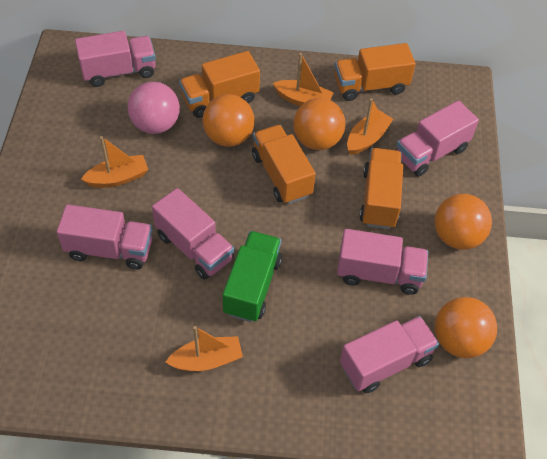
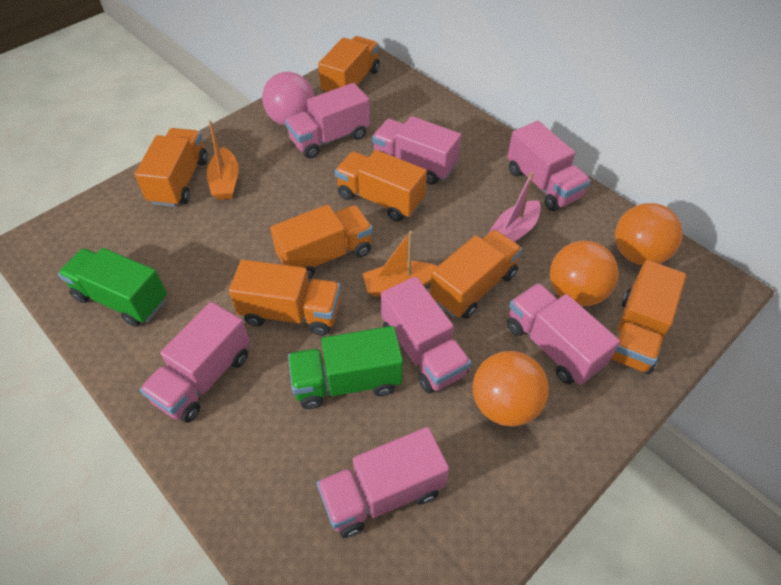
green truck: 1 -> 2
orange ball: 4 -> 3
orange boat: 4 -> 2
orange truck: 4 -> 7
pink boat: 0 -> 1
pink truck: 6 -> 7

